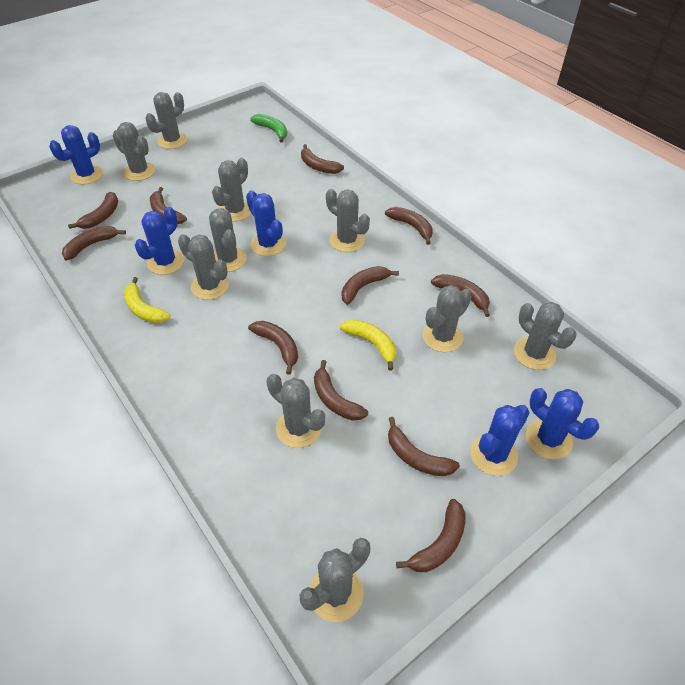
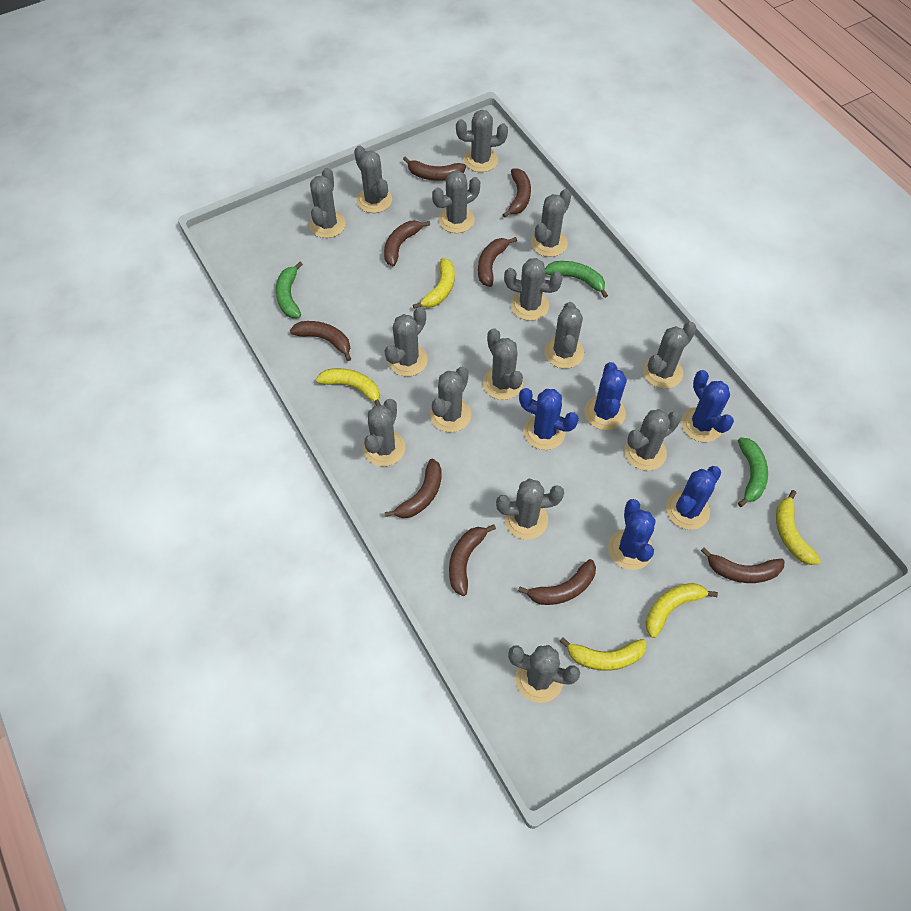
brown banana: 11 -> 9
green banana: 1 -> 3
grey cactus: 10 -> 15
yellow banana: 2 -> 5

